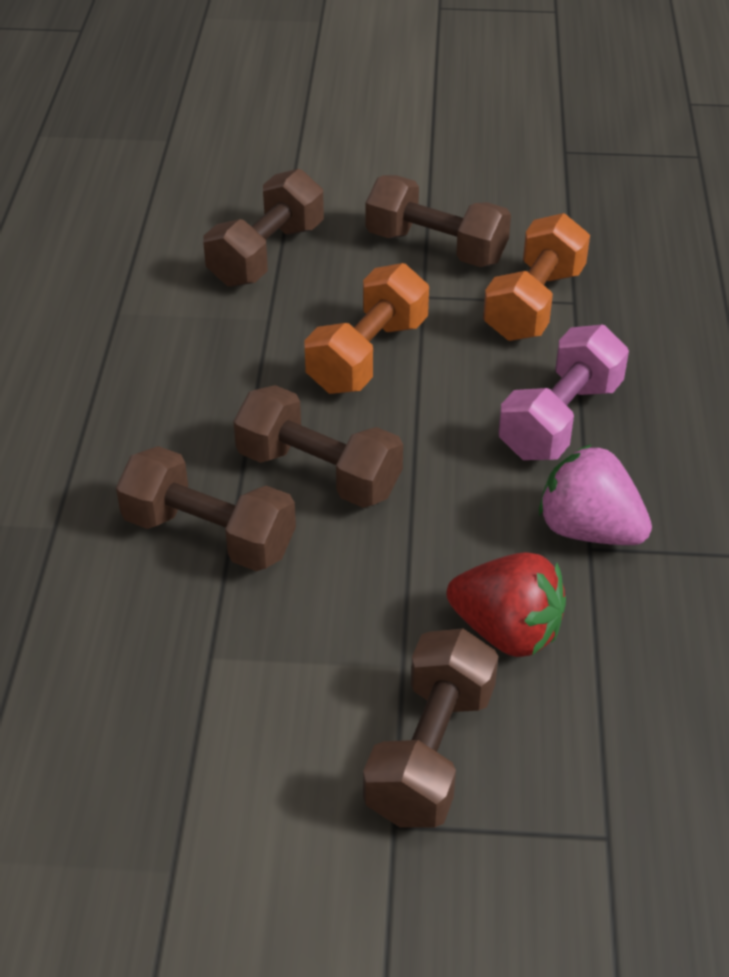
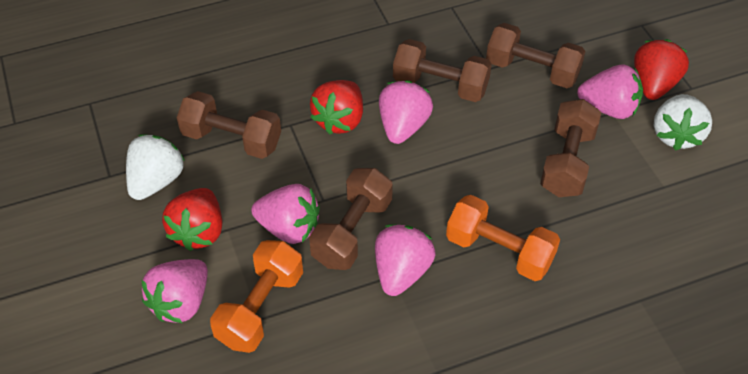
pink dumbbell: 1 -> 0
pink strawberry: 1 -> 5
red strawberry: 1 -> 3
white strawberry: 0 -> 2

